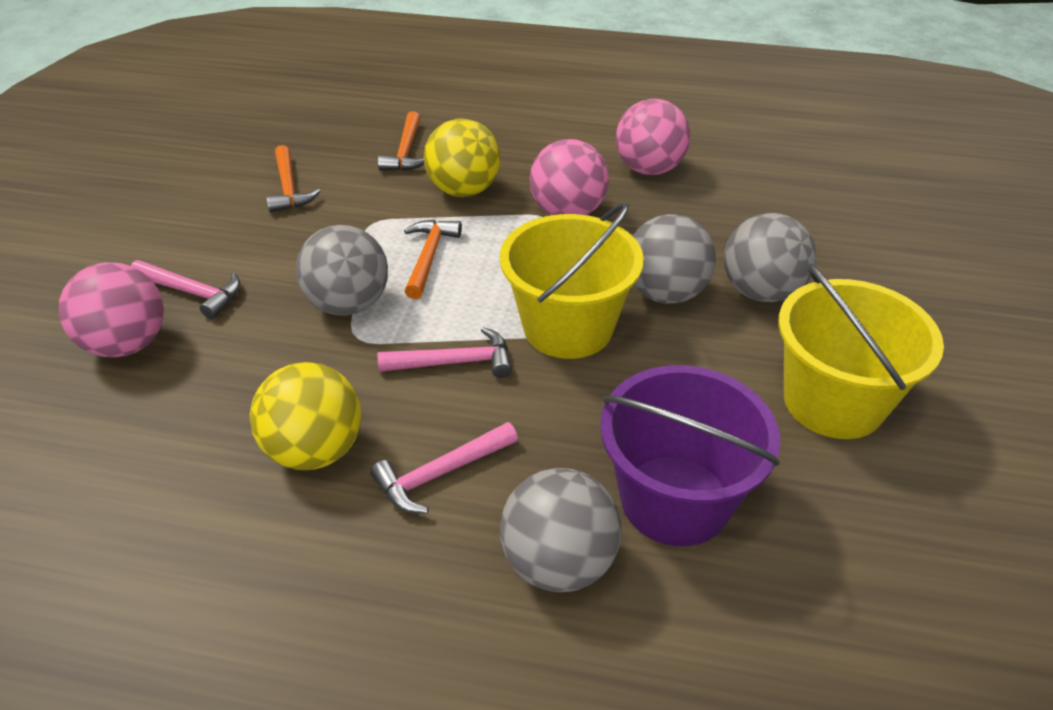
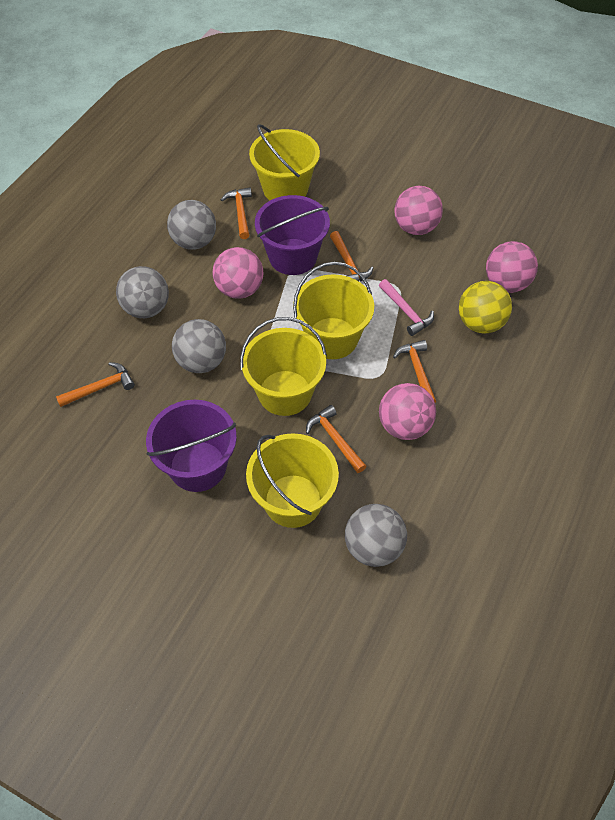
orange hammer: 3 -> 5
pink ball: 3 -> 4
pink hammer: 3 -> 1
purple bucket: 1 -> 2
yellow ball: 2 -> 1
yellow bucket: 2 -> 4

